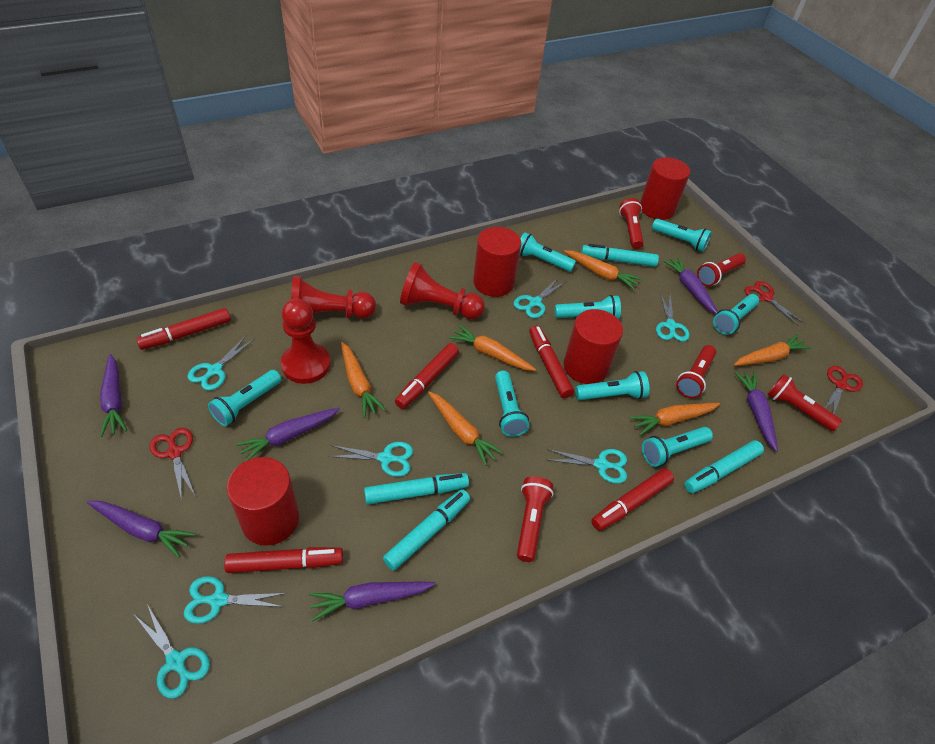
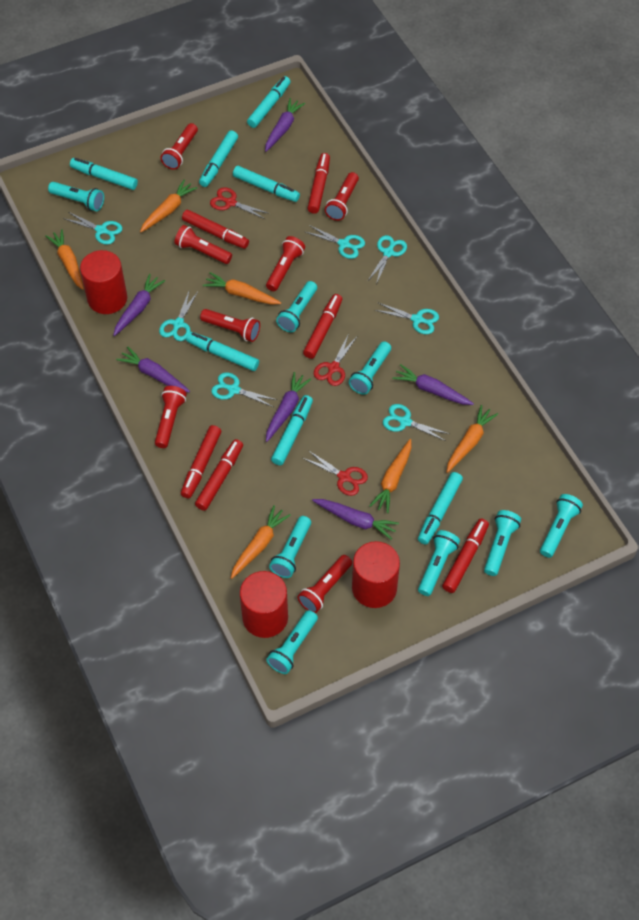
red cylinder: 4 -> 3
red flashlight: 5 -> 7
red marker: 5 -> 6
red pawn: 3 -> 0
turquoise marker: 4 -> 7

